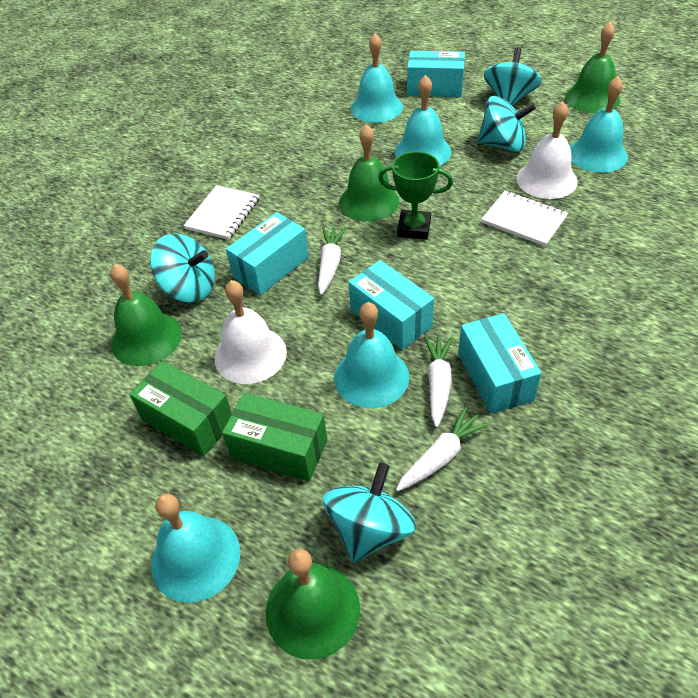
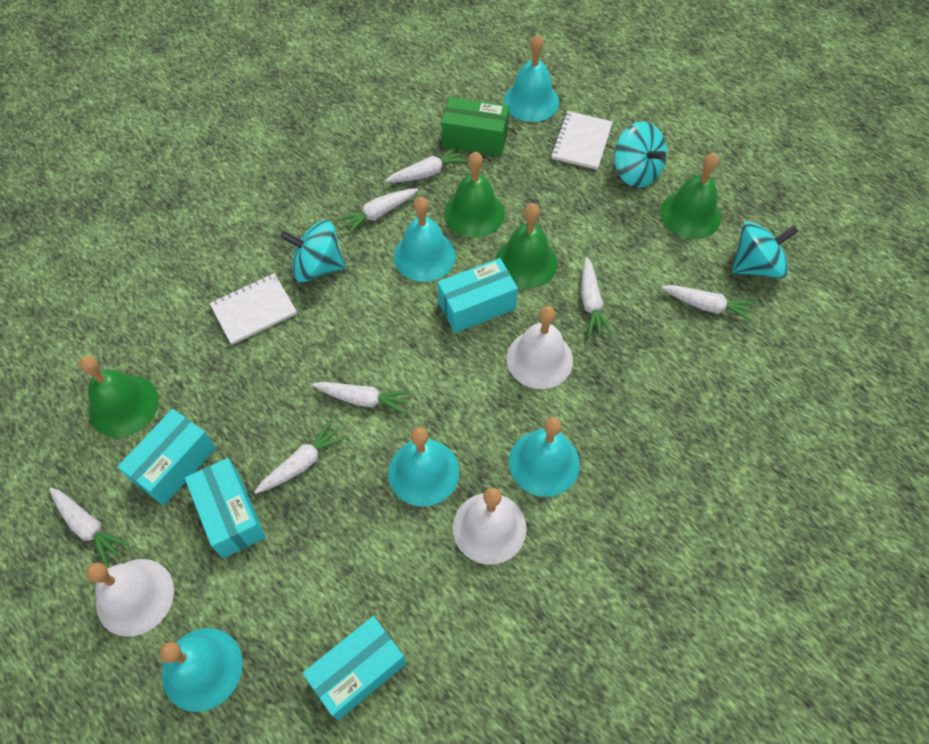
green box: 2 -> 1
green trophy: 1 -> 0
turquoise spinning top: 4 -> 3
white bell: 2 -> 3
white carrot: 3 -> 7

